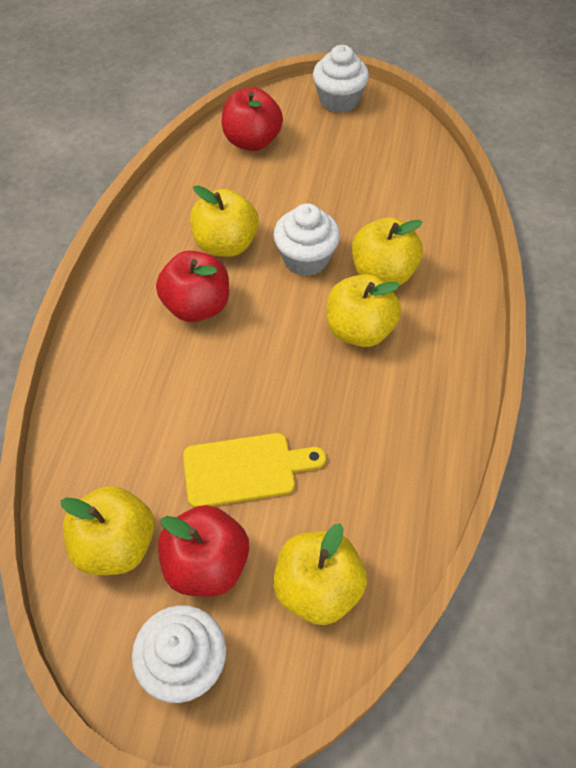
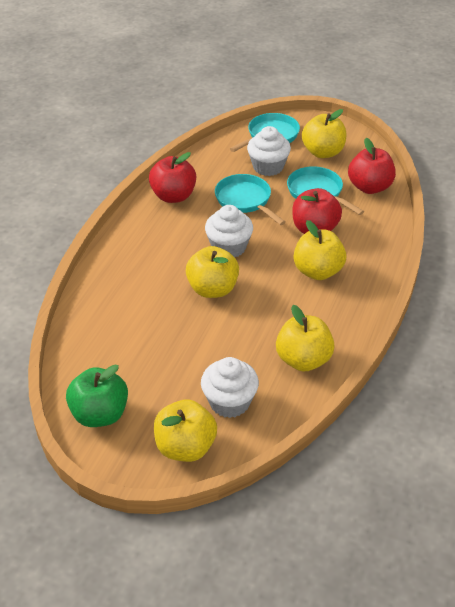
green apple: 0 -> 1
turquoise pan: 0 -> 3
yellow cutting board: 1 -> 0

